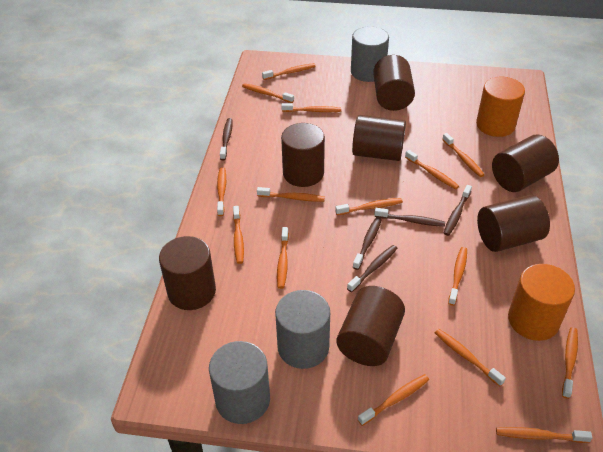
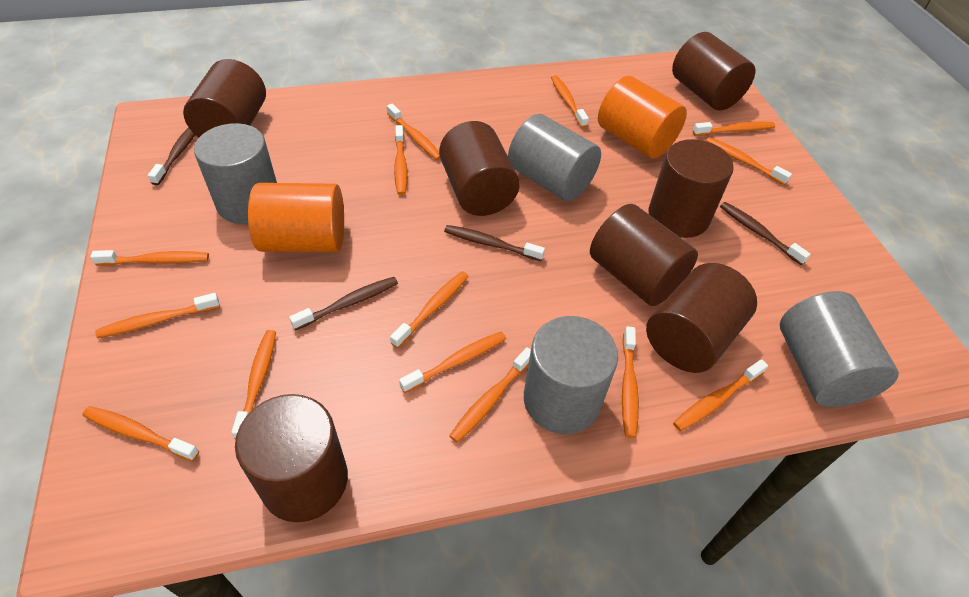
brown toothbrush: 5 -> 4
grey cylinder: 3 -> 4
orange toothbrush: 15 -> 14

